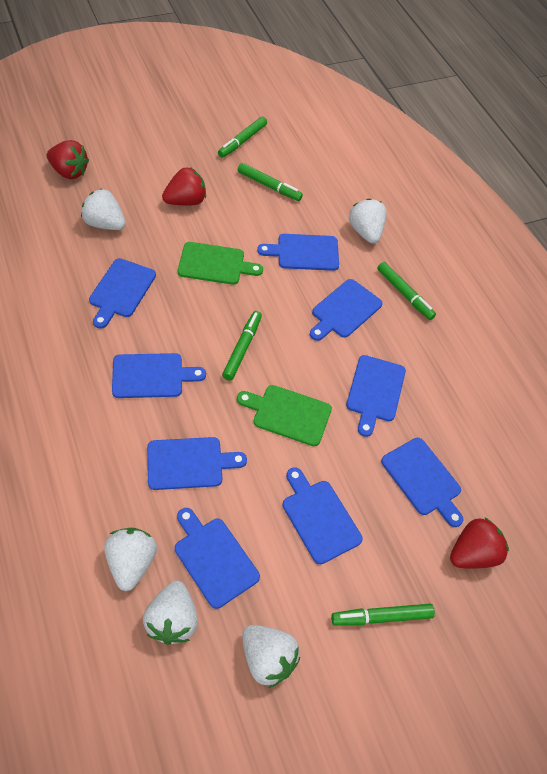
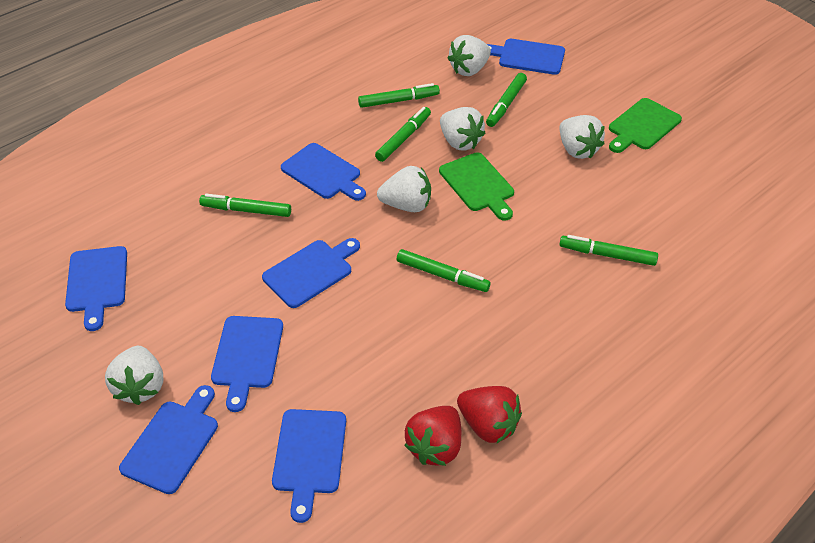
blue cutting board: 9 -> 7
green marker: 5 -> 6
red strawberry: 3 -> 2

